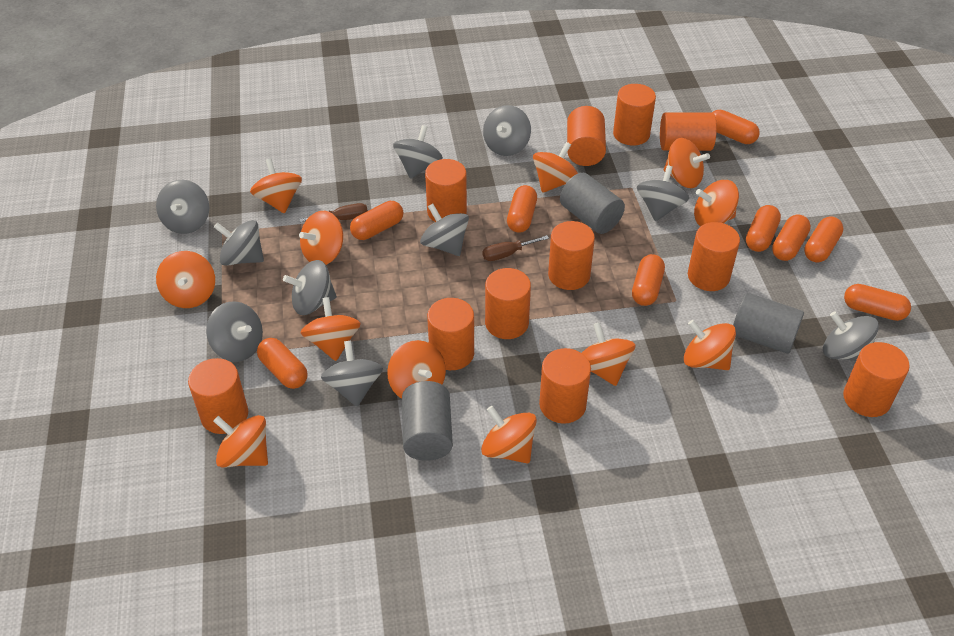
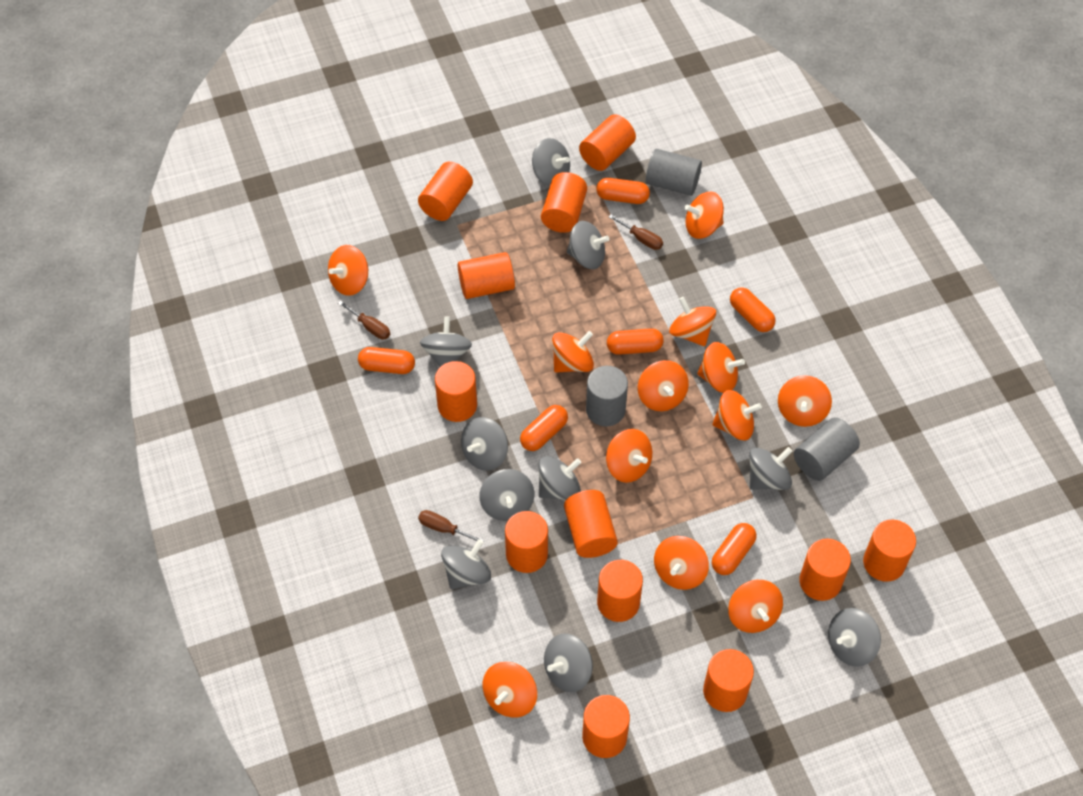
brown screwdriver: 2 -> 3
orange capsule: 9 -> 6
orange cylinder: 11 -> 12

